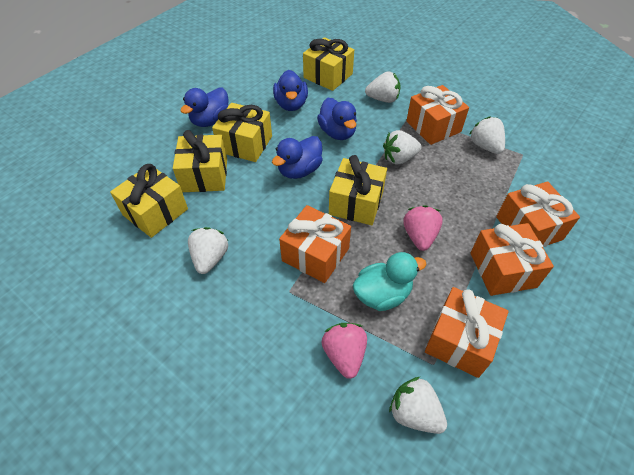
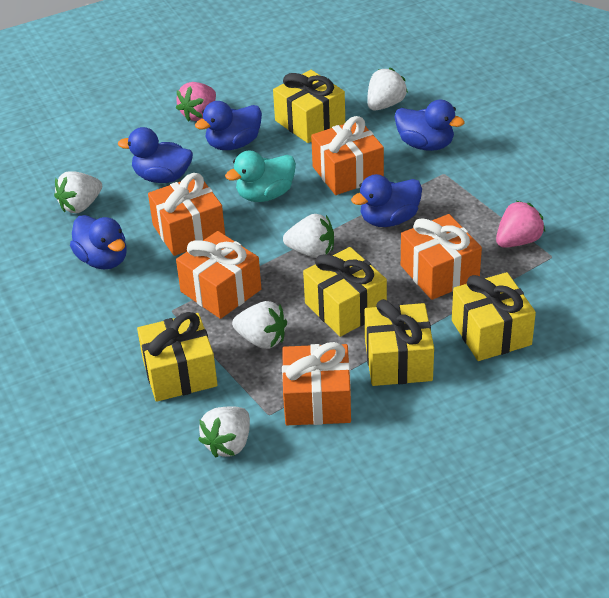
blue duck: 4 -> 5

